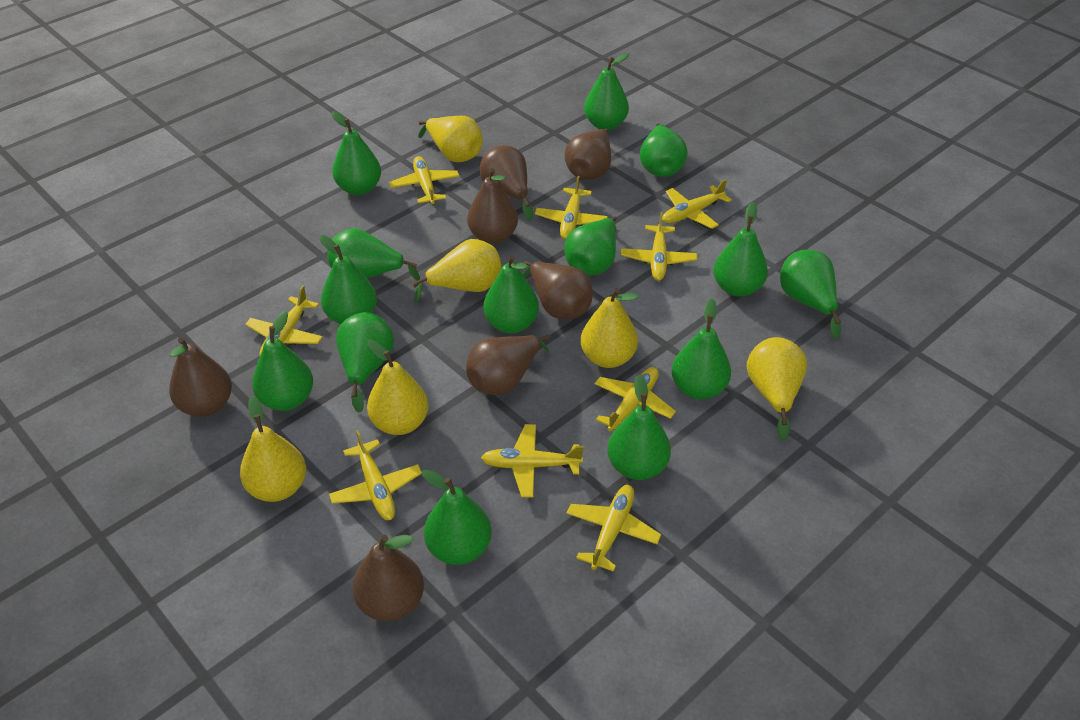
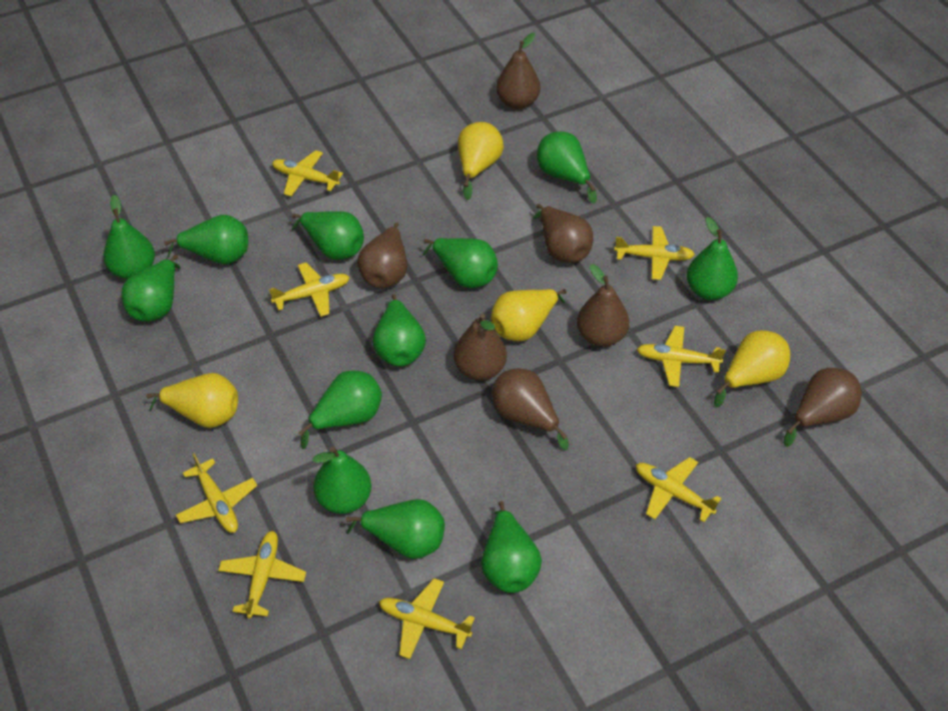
green pear: 14 -> 12
yellow pear: 6 -> 4
yellow plane: 9 -> 8

